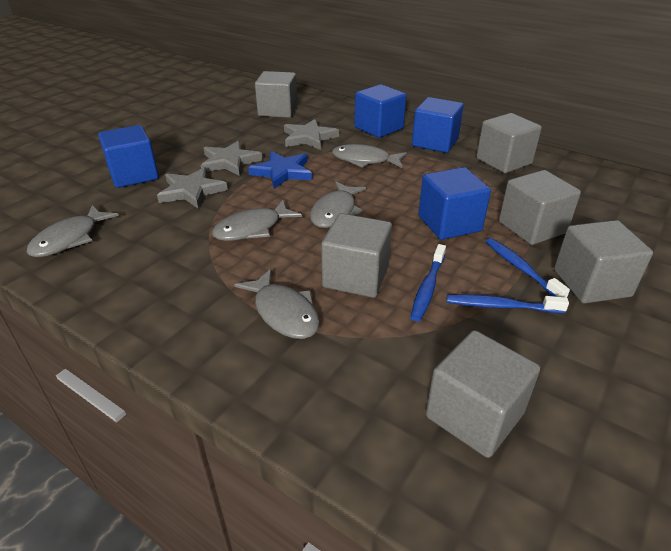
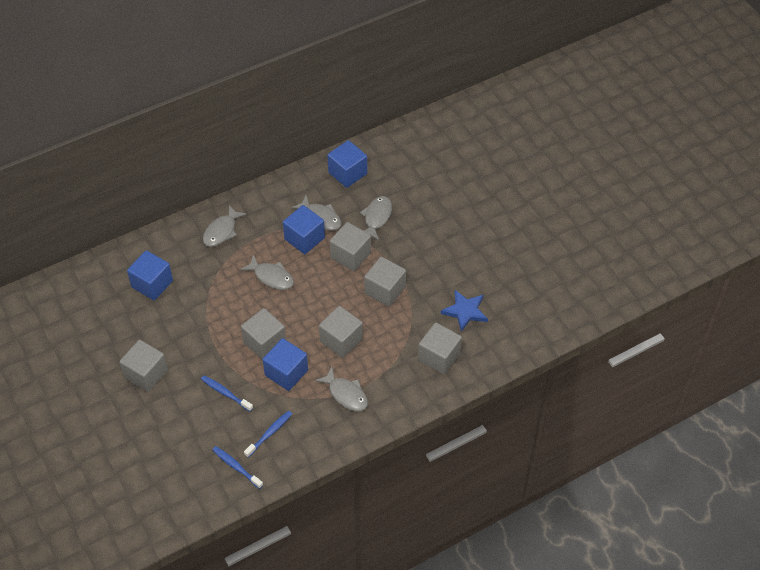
grey star: 3 -> 0

